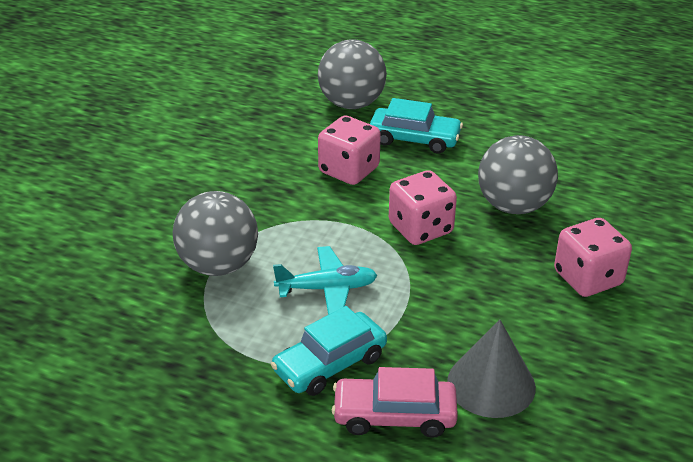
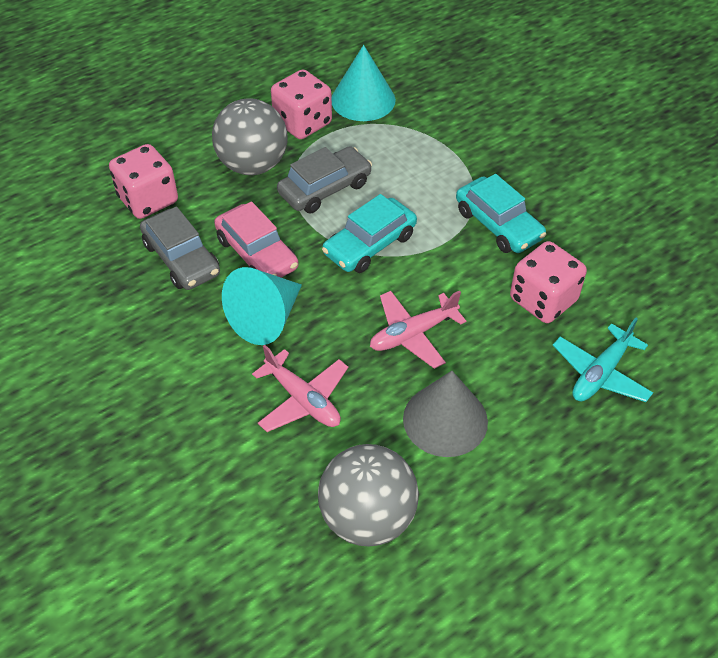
grey ball: 3 -> 2
grey car: 0 -> 2
pink plane: 0 -> 2
turquoise cone: 0 -> 2

